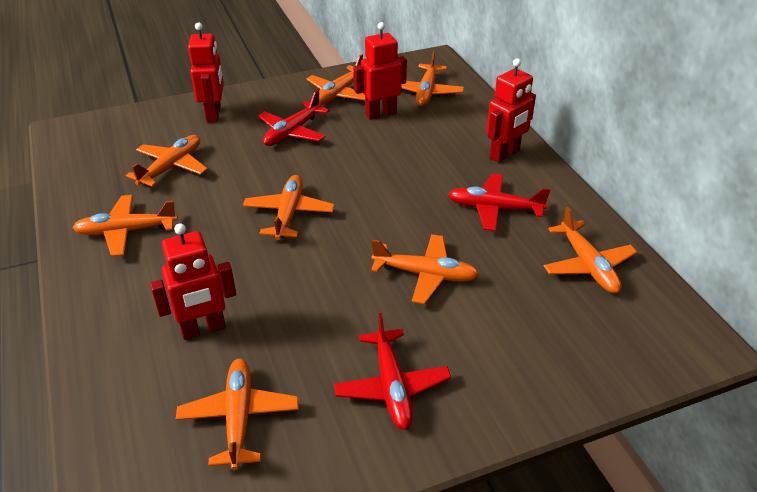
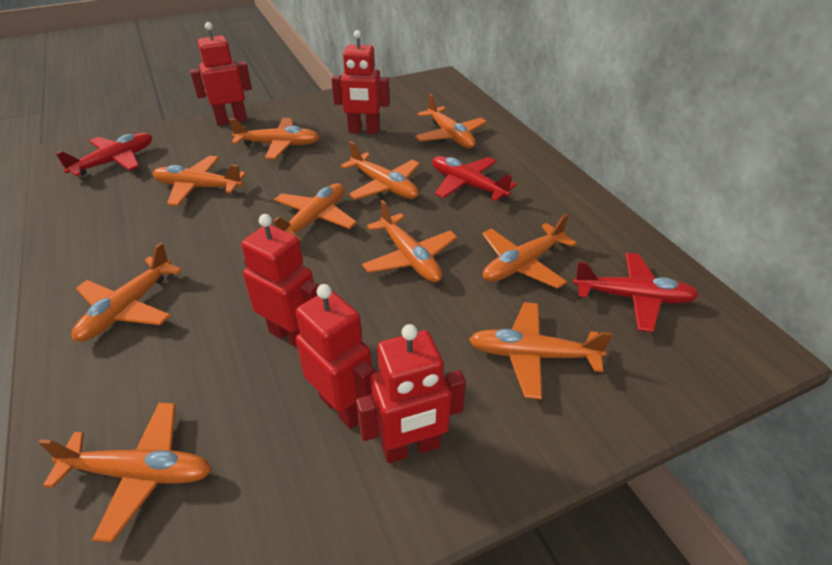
orange plane: 8 -> 10
red robot: 4 -> 5

